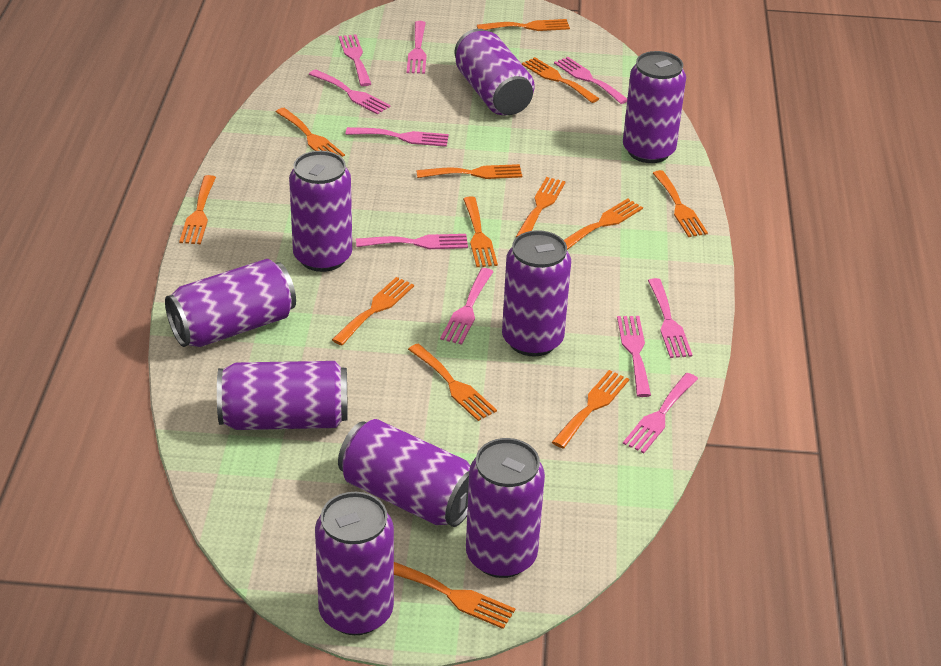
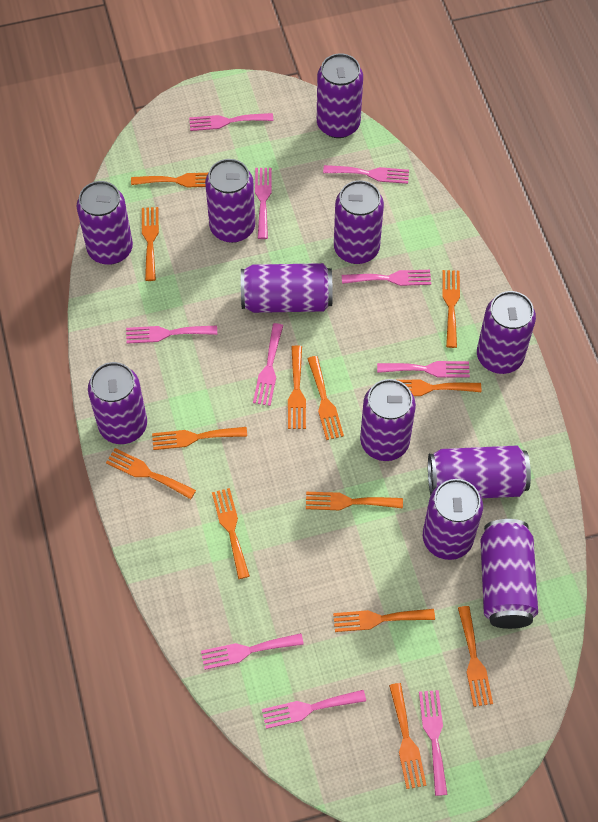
purple can: 9 -> 11

